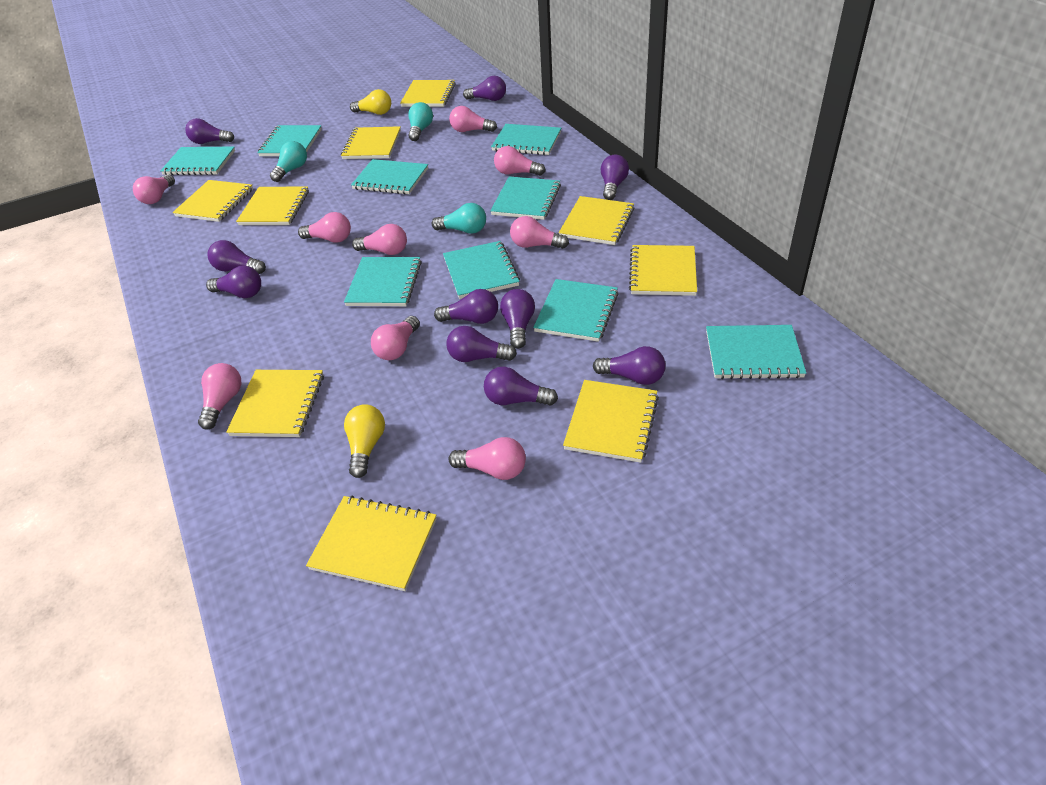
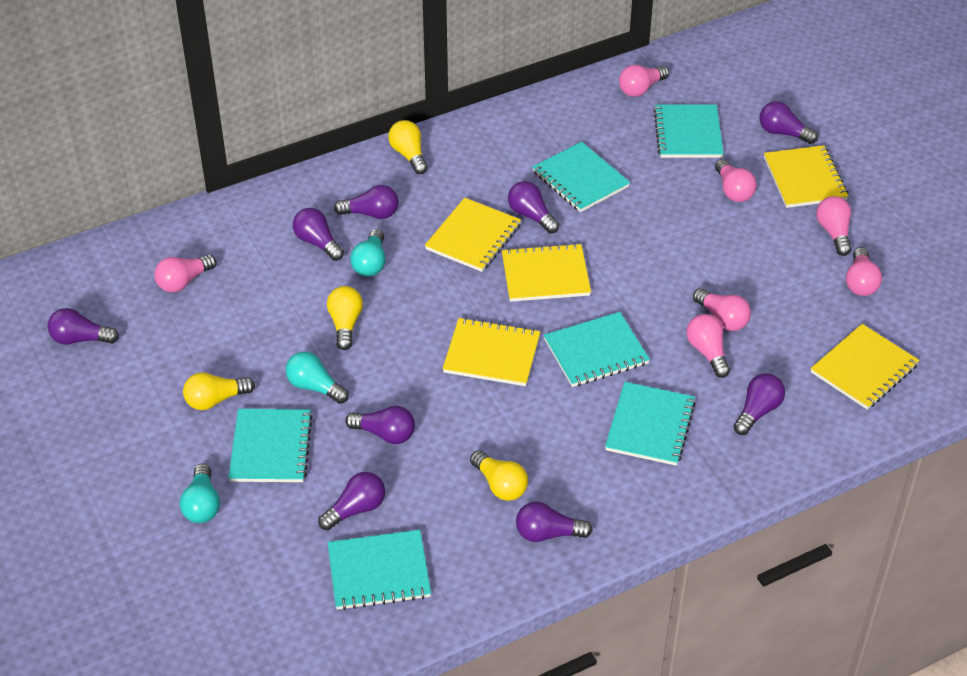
pink light bulb: 9 -> 7
purple light bulb: 10 -> 9
turquoise notebook: 9 -> 6
yellow light bulb: 2 -> 4
yellow notebook: 9 -> 5

